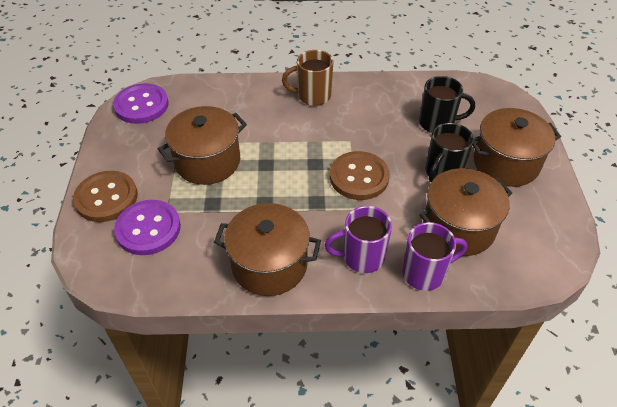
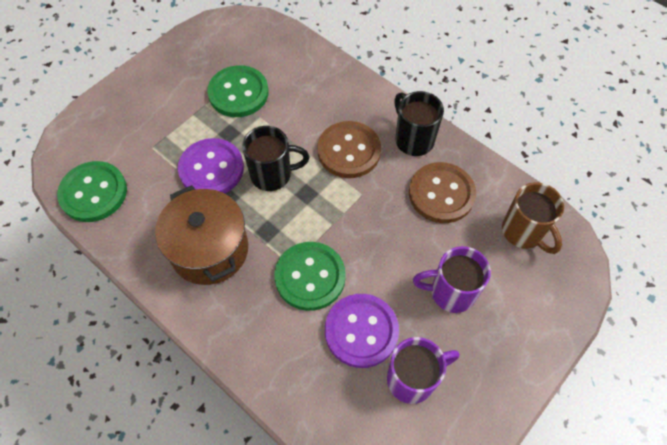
brown pot: 4 -> 1
green button: 0 -> 3

